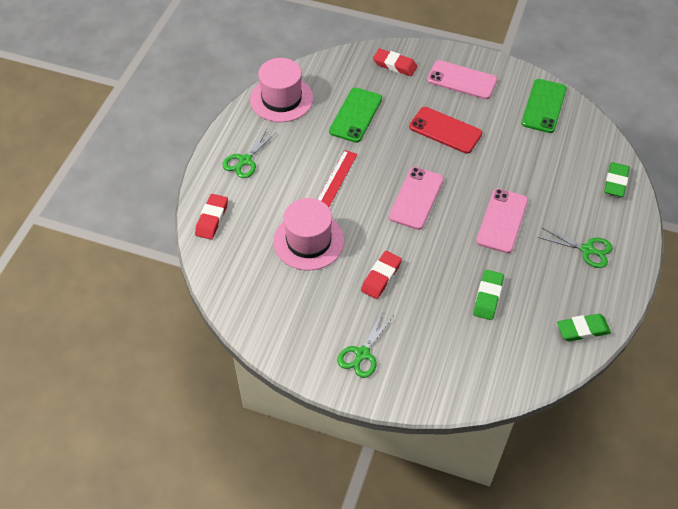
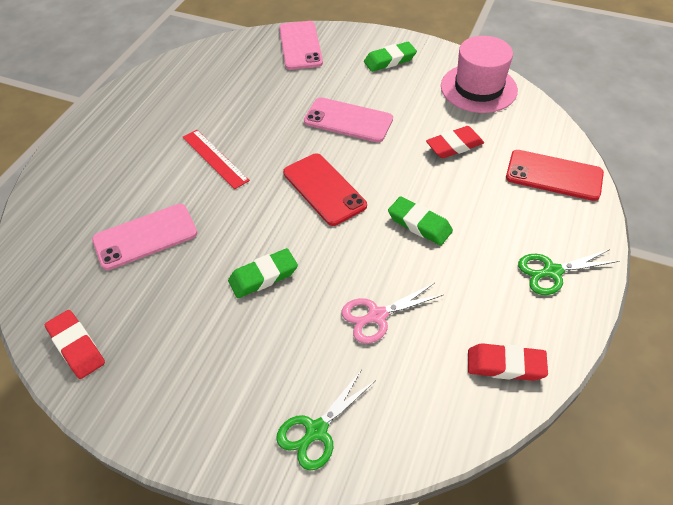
green phone: 2 -> 0
green scissors: 3 -> 2
pink hat: 2 -> 1
pink scissors: 0 -> 1
red phone: 1 -> 2

